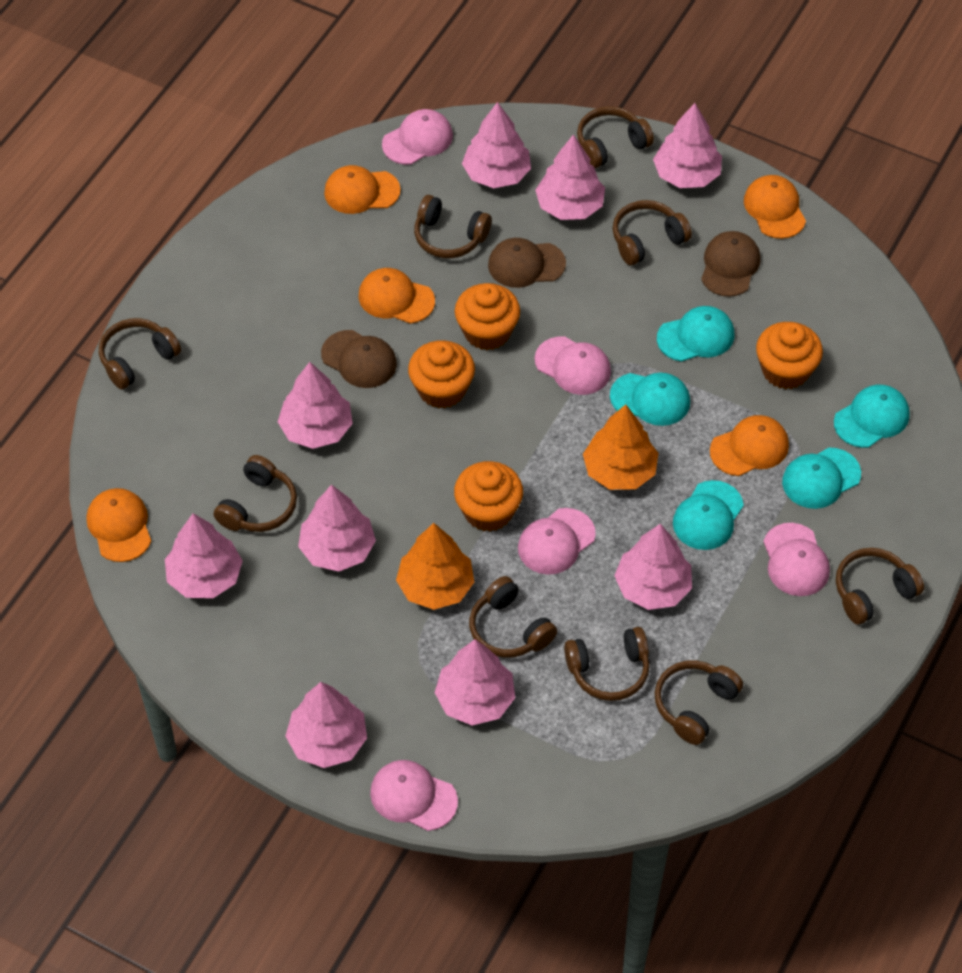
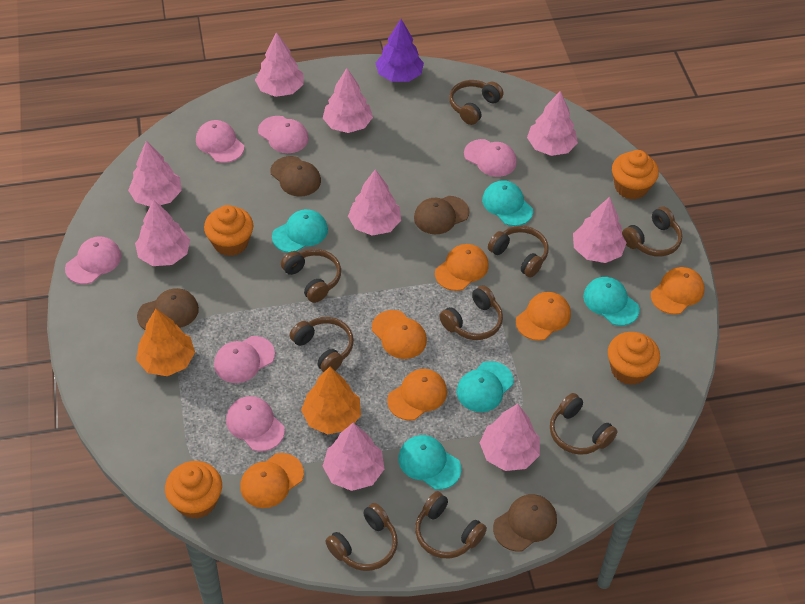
brown cap: 3 -> 4
orange cap: 5 -> 6
pink cap: 5 -> 6
purple tree: 0 -> 1

